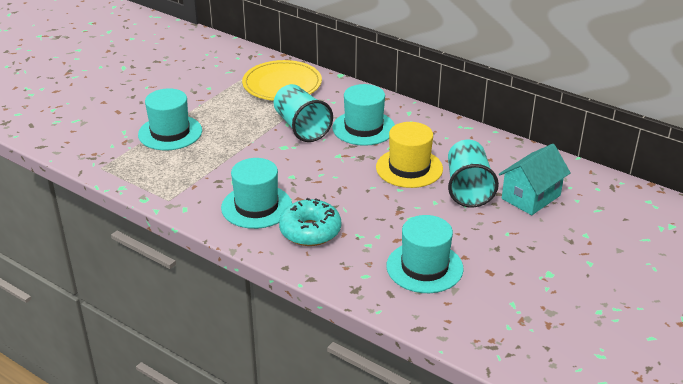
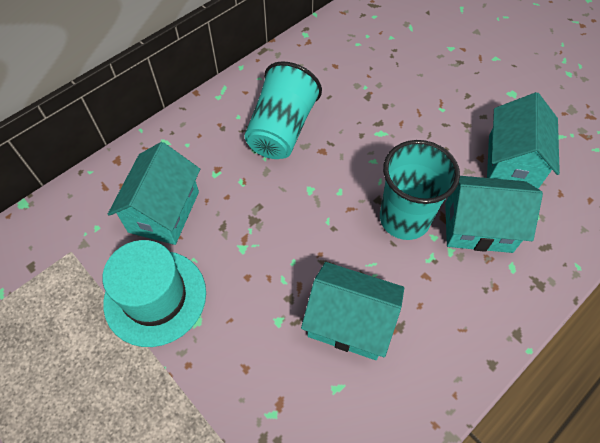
turquoise donut: 1 -> 0
turquoise hat: 4 -> 1
turquoise house: 1 -> 4
yellow hat: 1 -> 0
yellow plate: 1 -> 0

